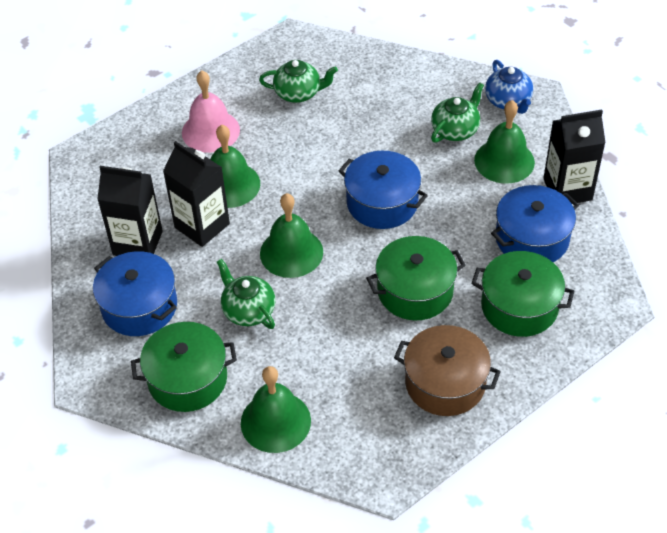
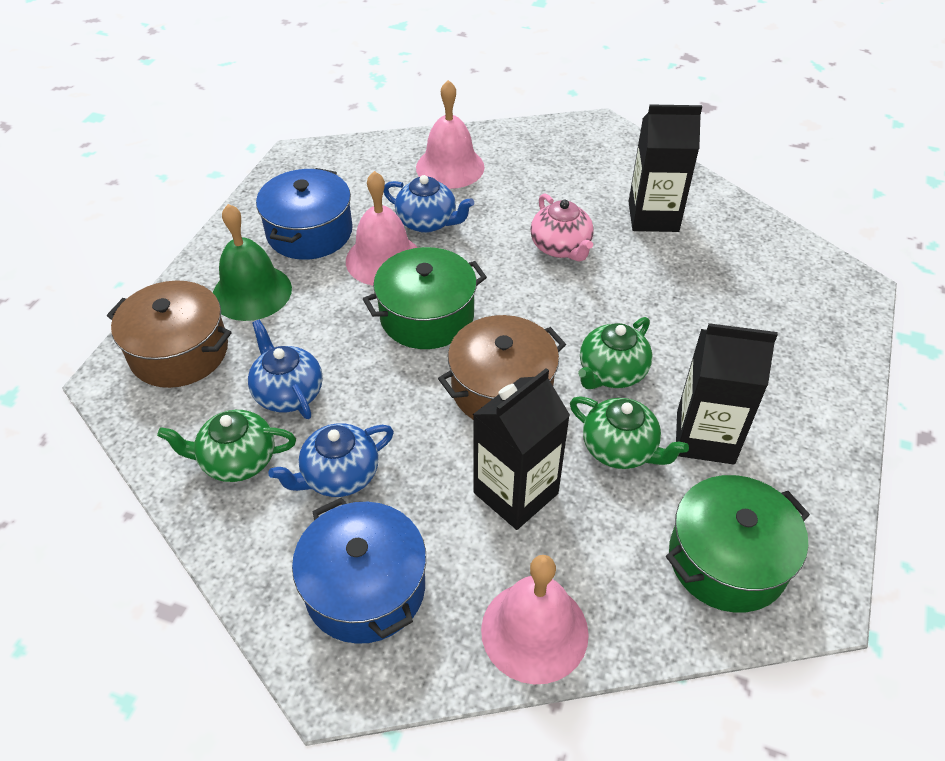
blue pot: 3 -> 2
blue teapot: 1 -> 3
brown pot: 1 -> 2
green bell: 4 -> 1
green pot: 3 -> 2
pink bell: 1 -> 3
pink teapot: 0 -> 1

